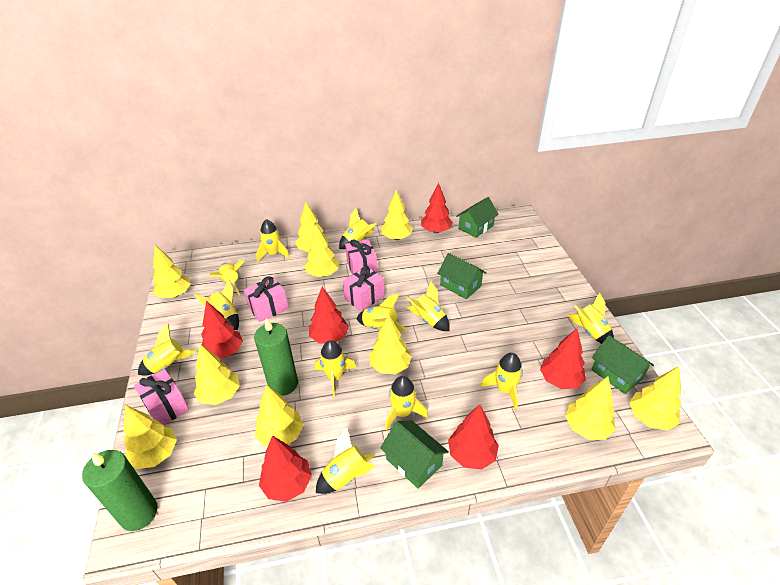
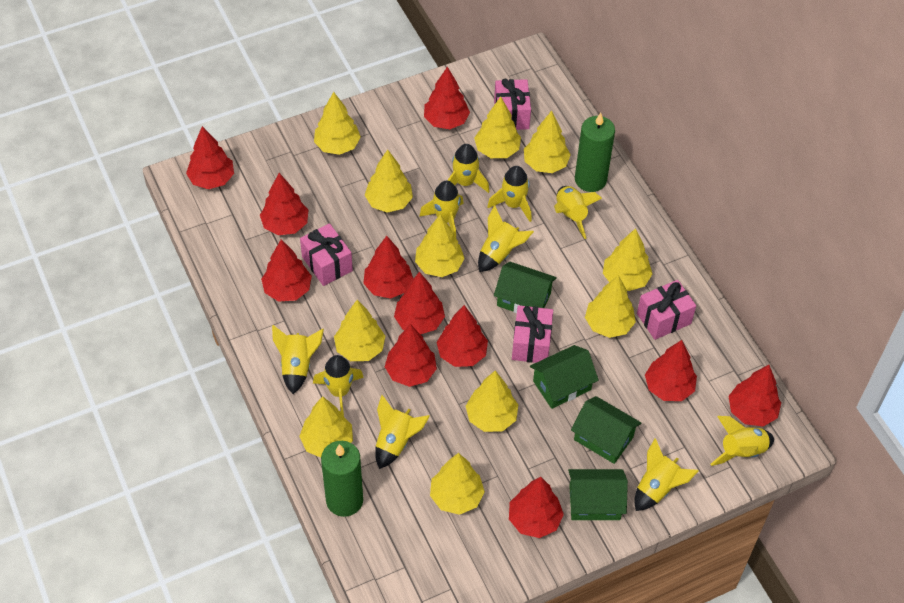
red tree: 6 -> 11
yellow rocket: 12 -> 10
yellow tree: 10 -> 11

